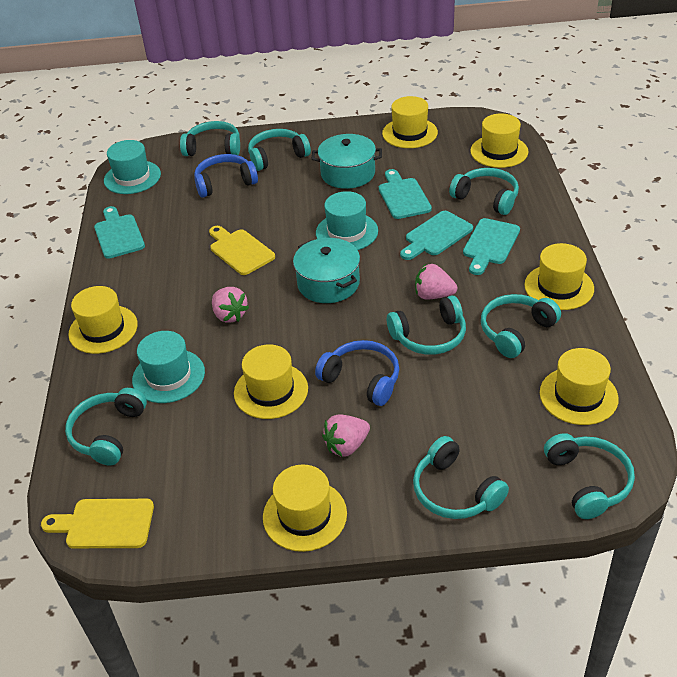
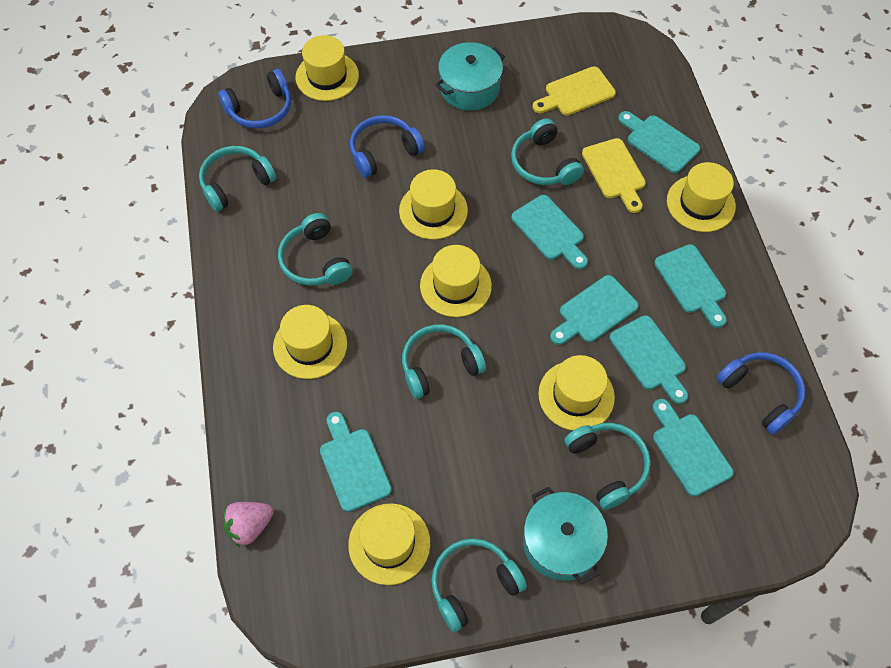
blue headphones: 2 -> 3
pink strawberry: 3 -> 1
turquoise cutting board: 4 -> 7
turquoise hat: 3 -> 0
turquoise headphones: 8 -> 6

